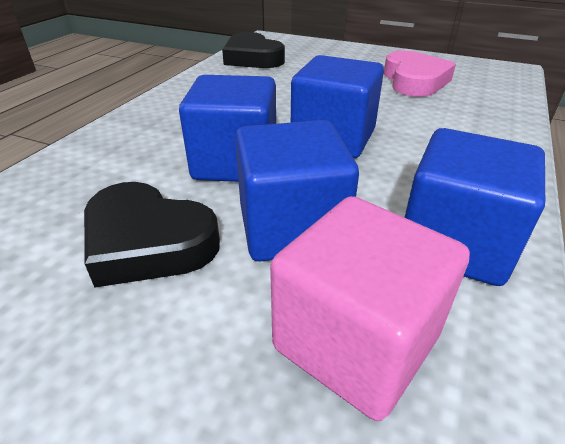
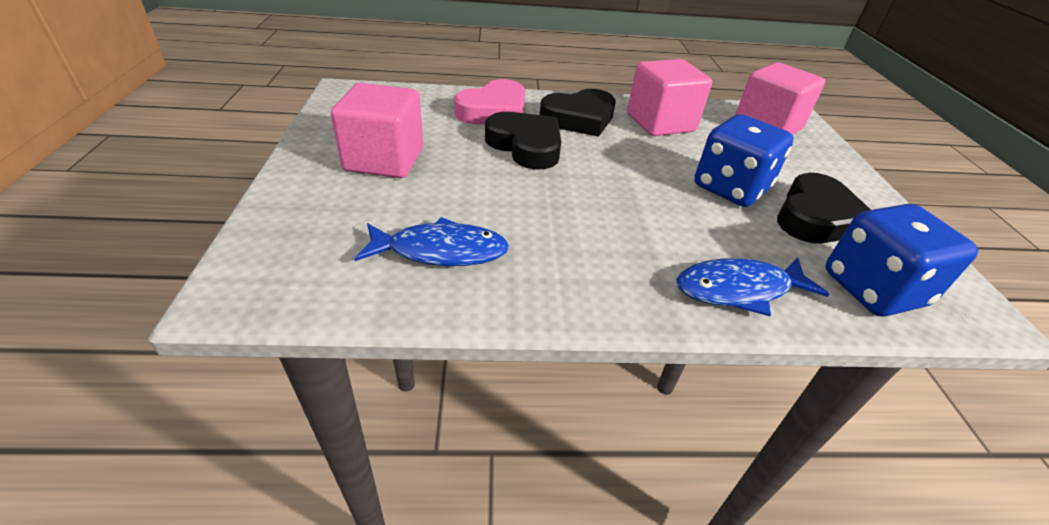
black heart: 2 -> 3
blue cube: 4 -> 0
blue dice: 0 -> 2
blue fish: 0 -> 2
pink cube: 1 -> 3

